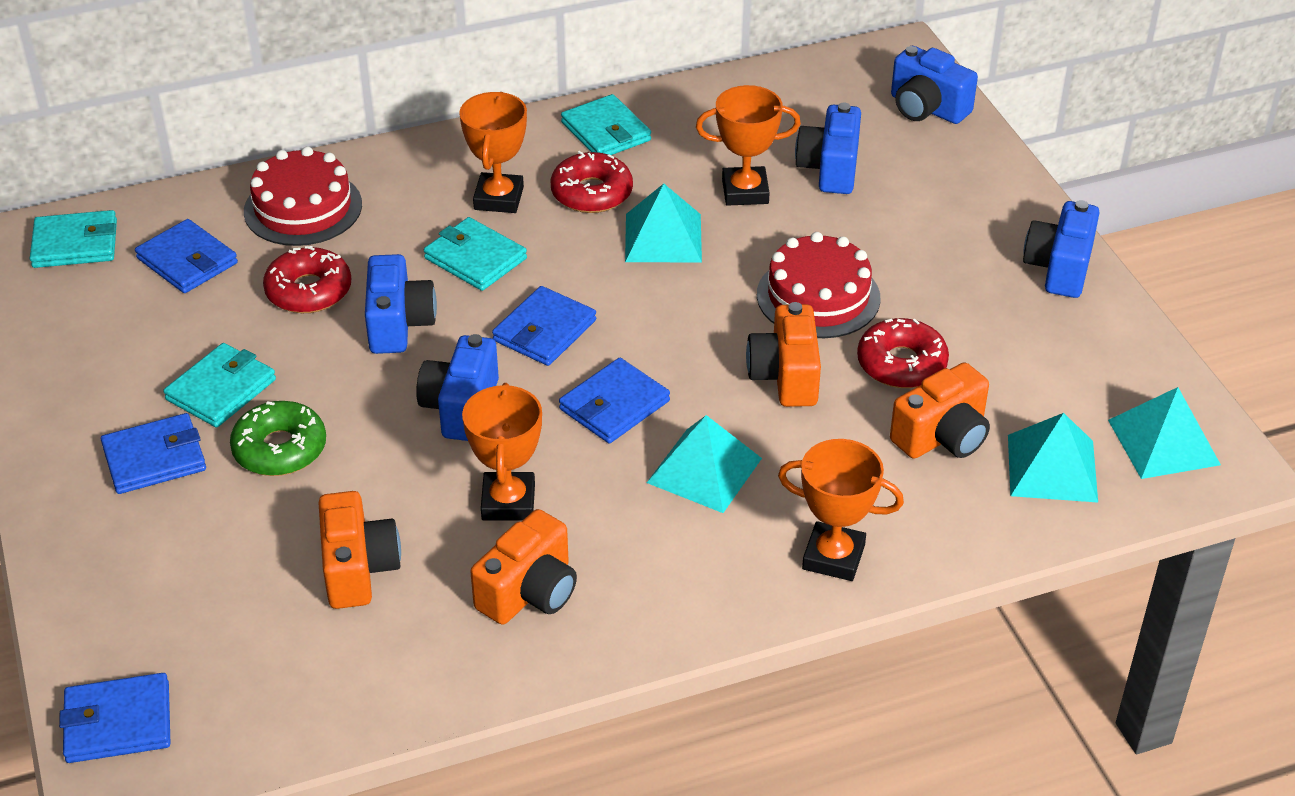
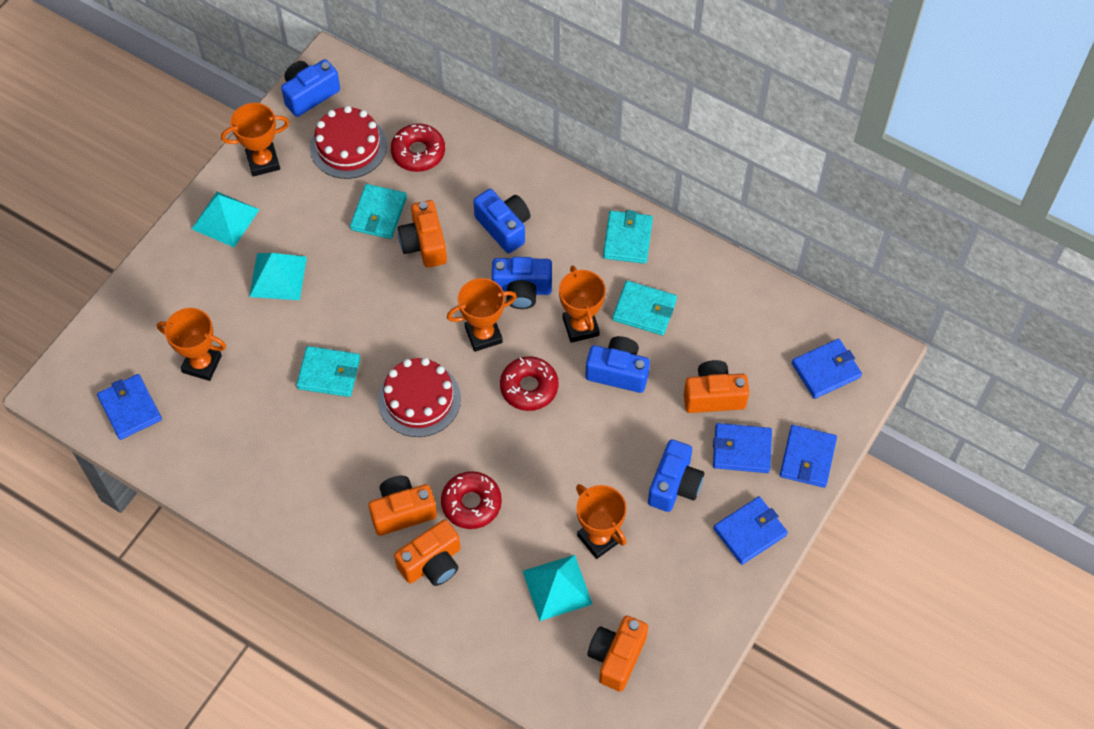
green donut: 1 -> 0
orange camera: 4 -> 5
orange trophy: 4 -> 5
turquoise pyramid: 4 -> 3

